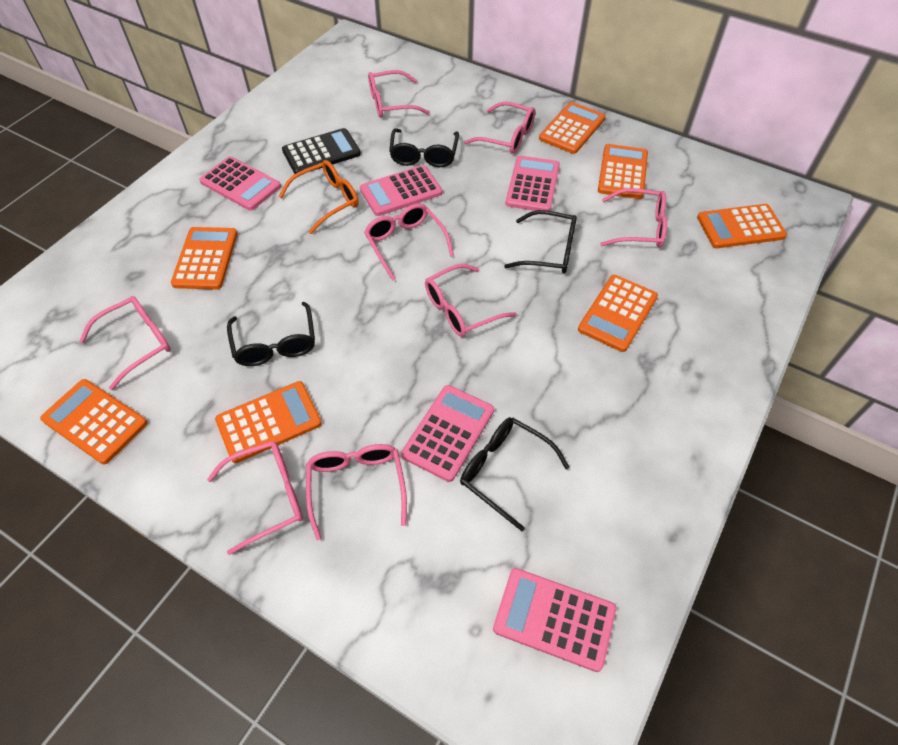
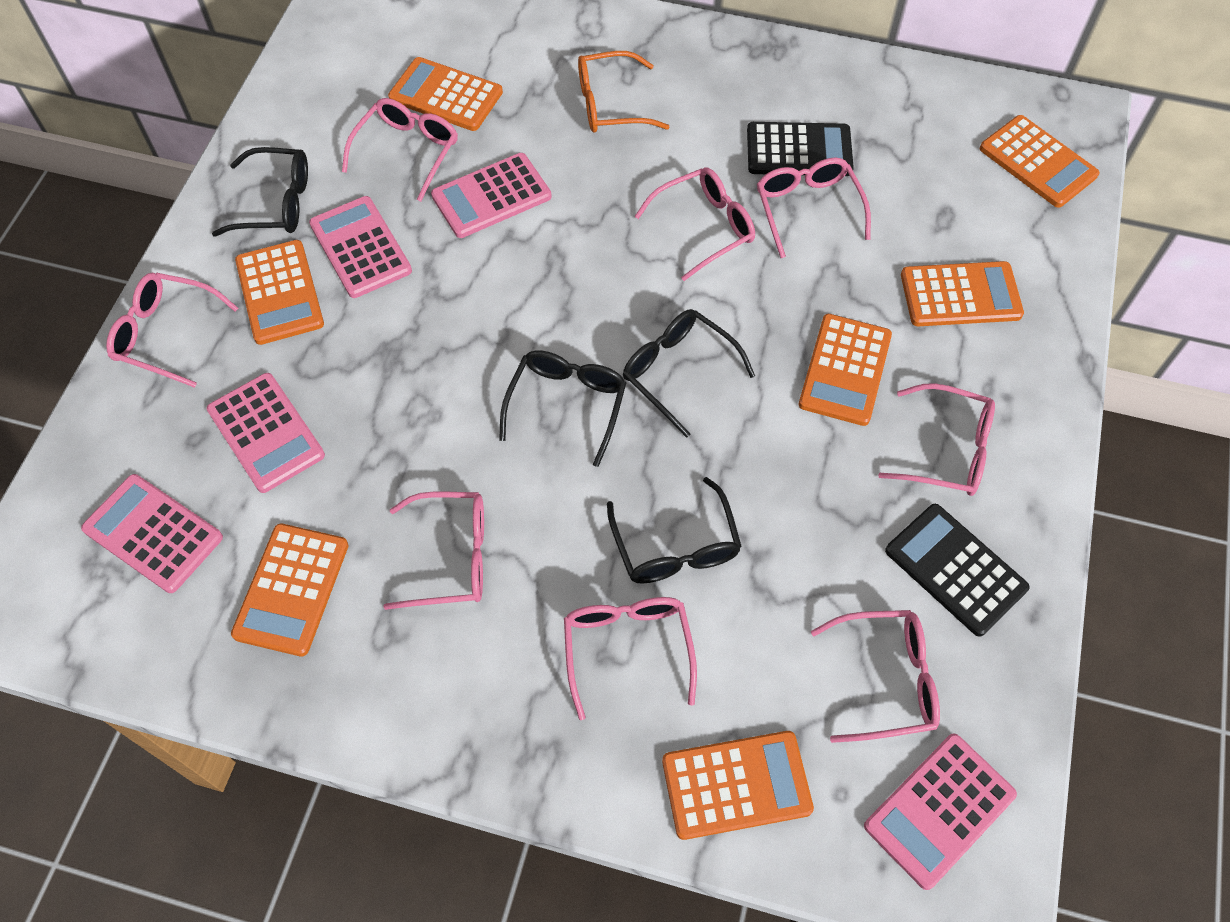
black calculator: 1 -> 2

